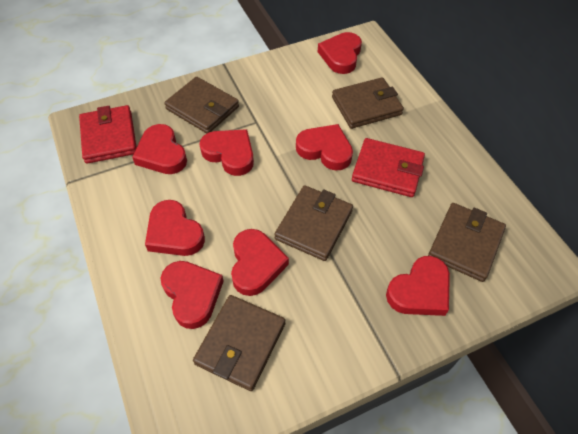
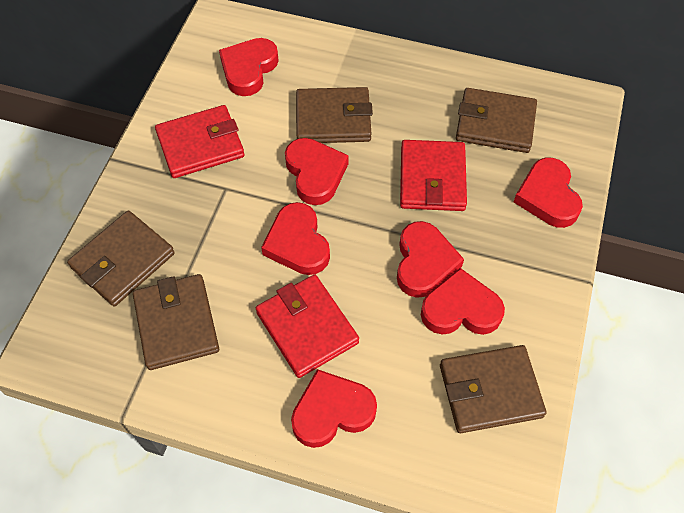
red heart: 8 -> 7
red wallet: 2 -> 3

